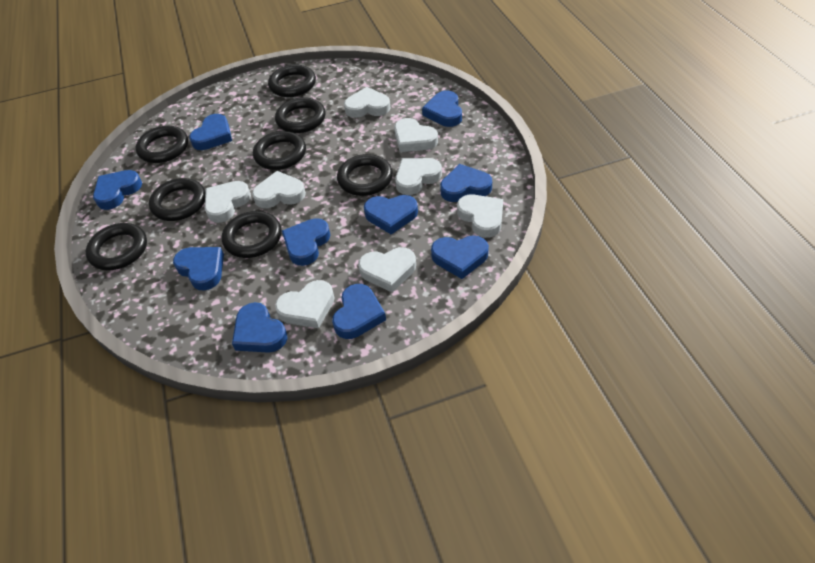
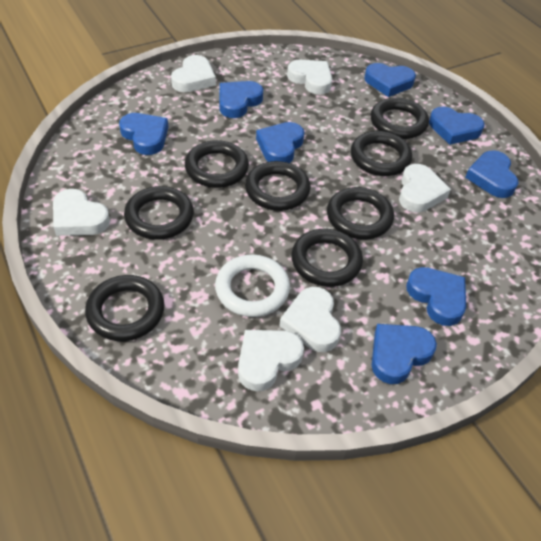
blue heart: 10 -> 8
white heart: 8 -> 6
white ring: 0 -> 1

